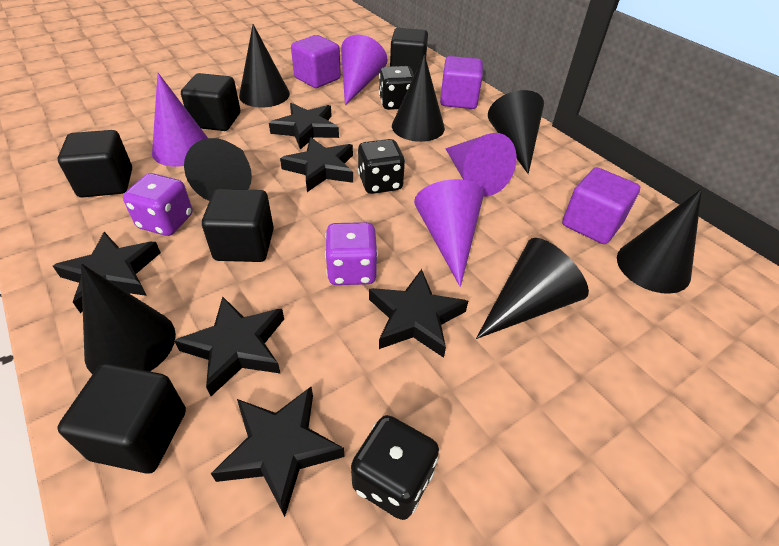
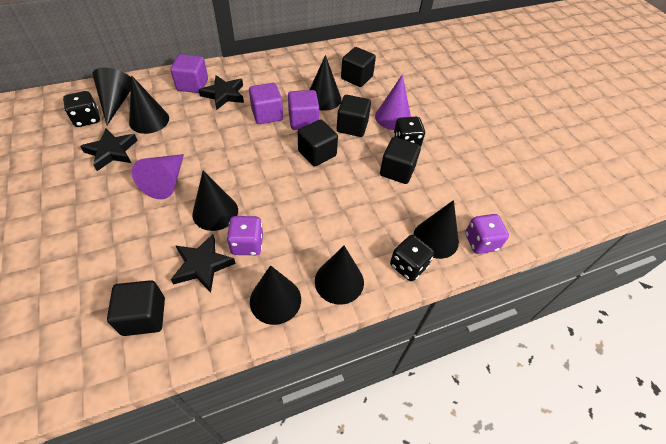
black star: 6 -> 3
purple cone: 4 -> 2

